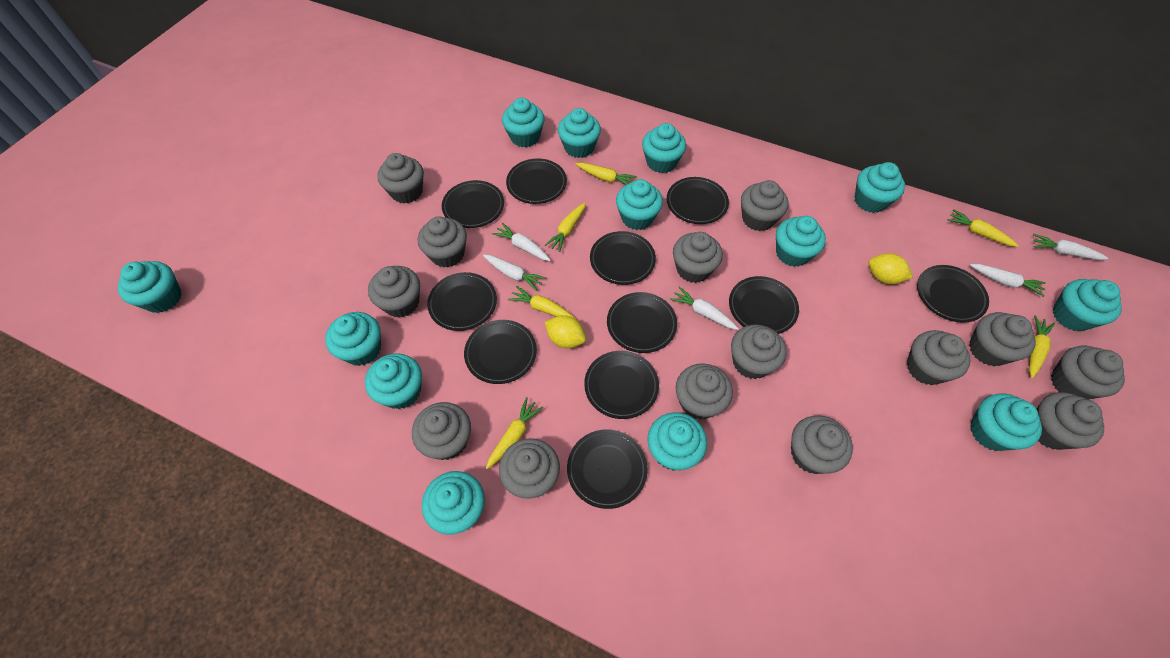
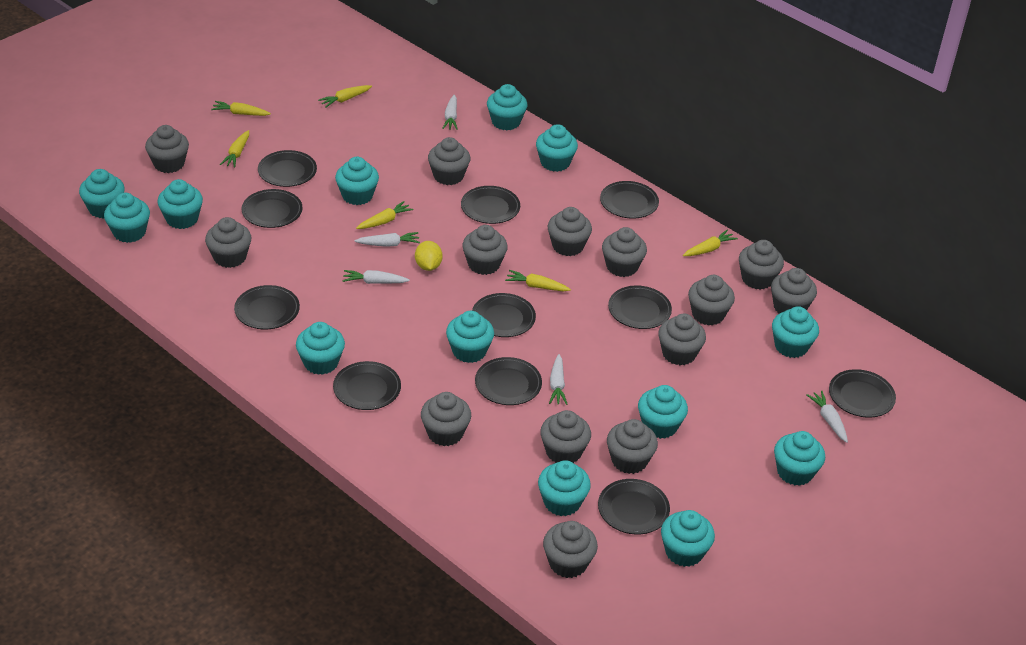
yellow lemon: 2 -> 1

